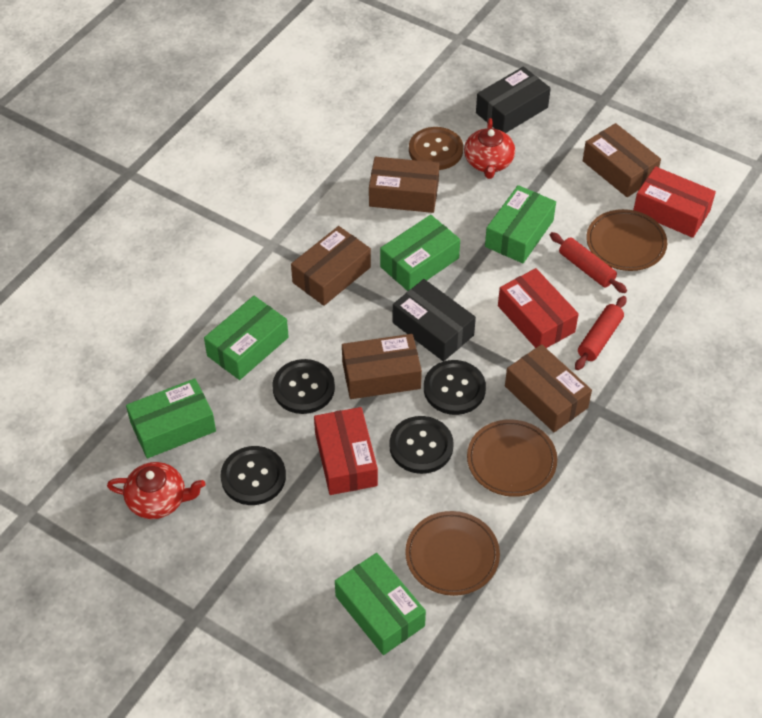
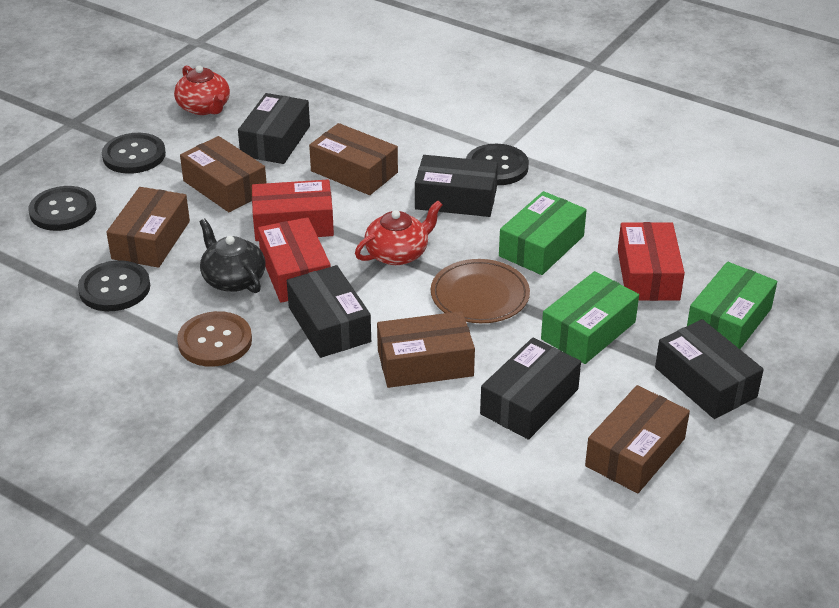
black box: 2 -> 5
black teapot: 0 -> 1
brown plate: 3 -> 1
green box: 5 -> 3
red rolling pin: 2 -> 0

